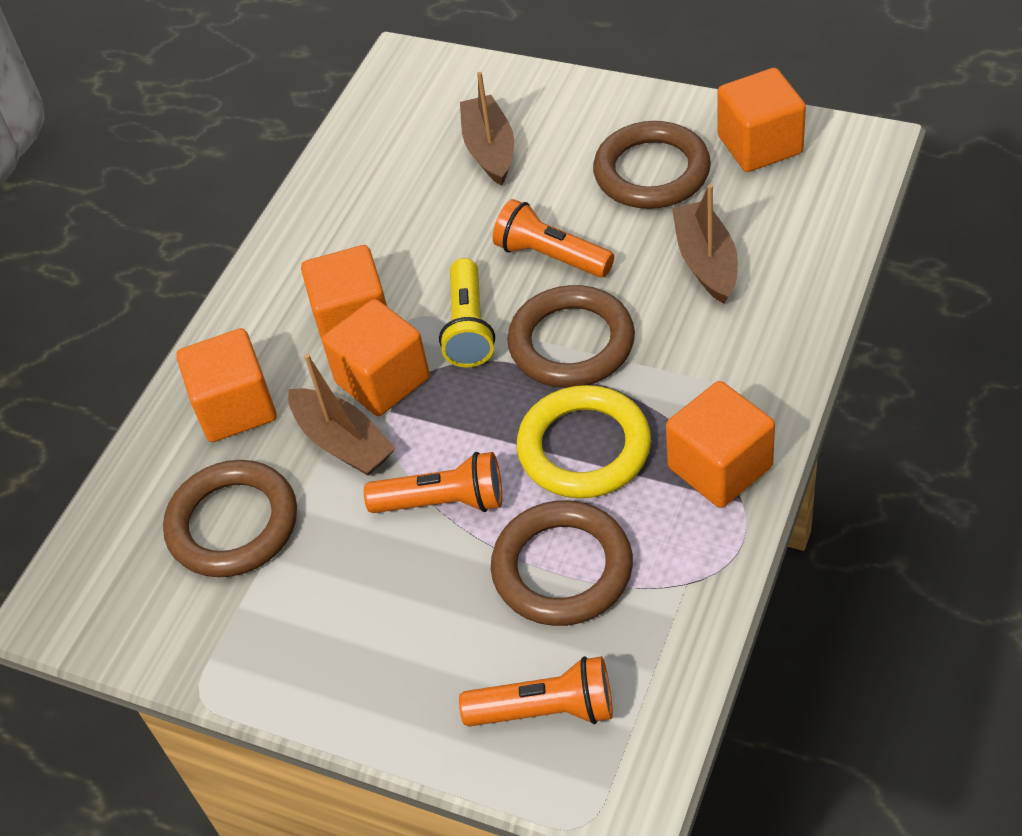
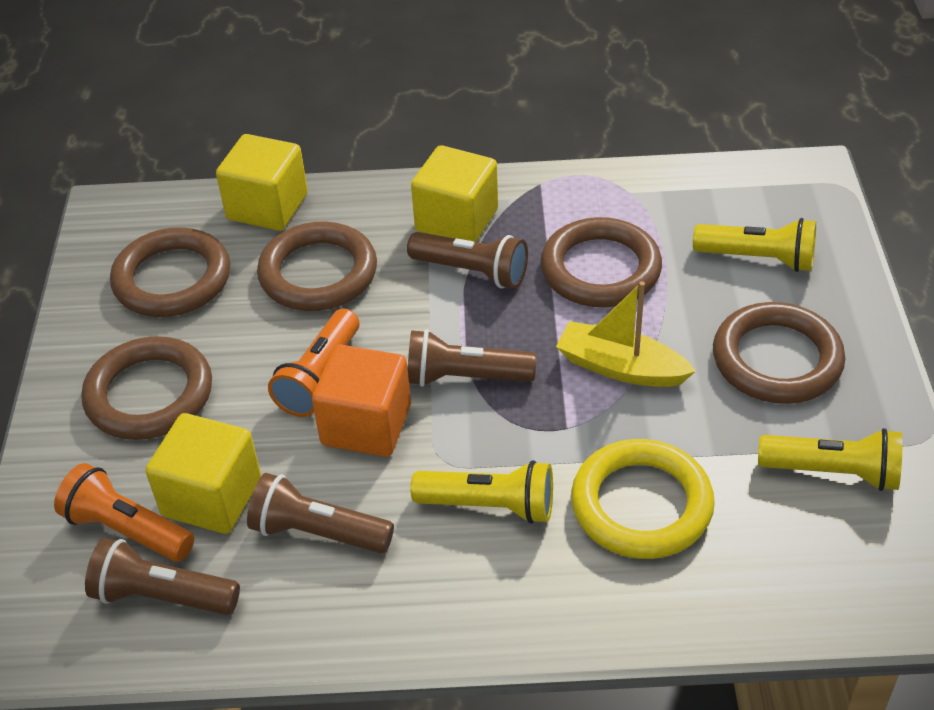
brown boat: 3 -> 0
brown flashlight: 0 -> 4
brown ring: 4 -> 5
orange cube: 5 -> 1
orange flashlight: 3 -> 2
yellow boat: 0 -> 1
yellow cube: 0 -> 3
yellow flashlight: 1 -> 3

